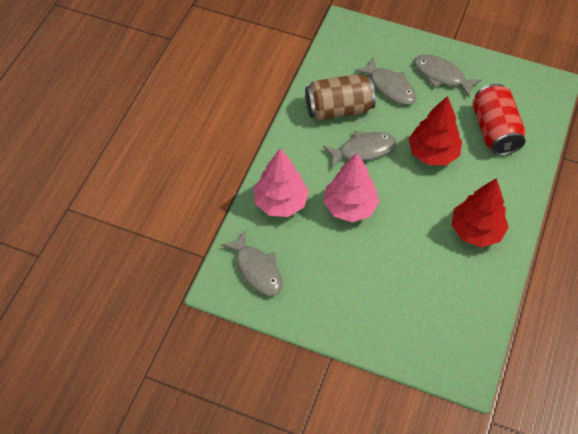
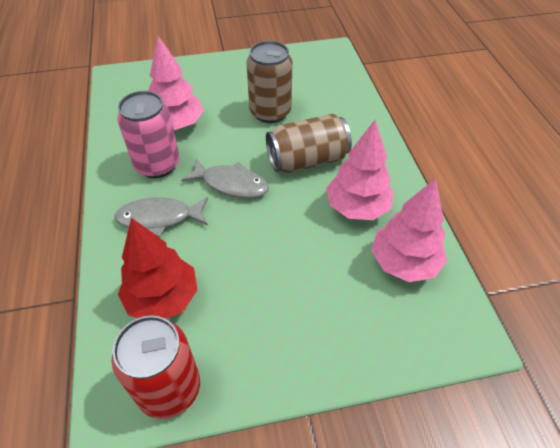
brown can: 1 -> 2
grey fish: 4 -> 2
pink can: 0 -> 1
pink tree: 2 -> 3
red tree: 2 -> 1

